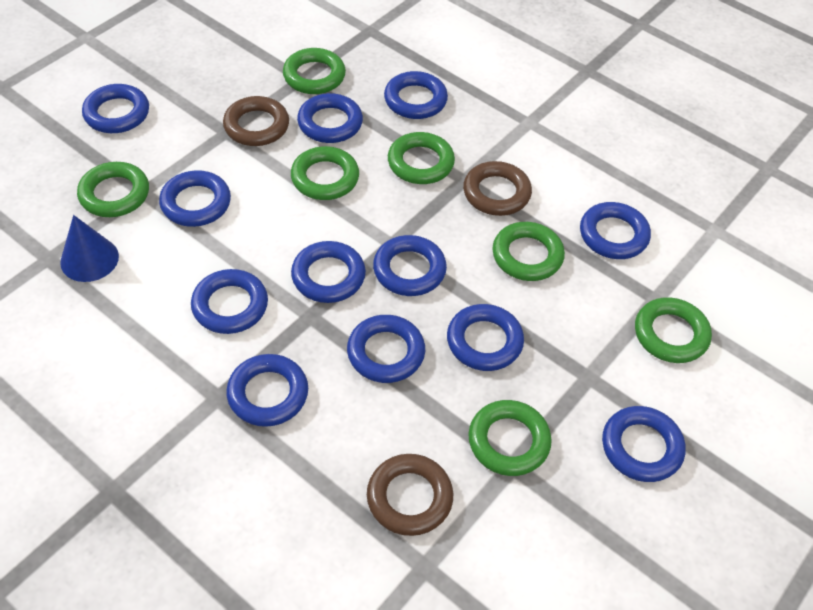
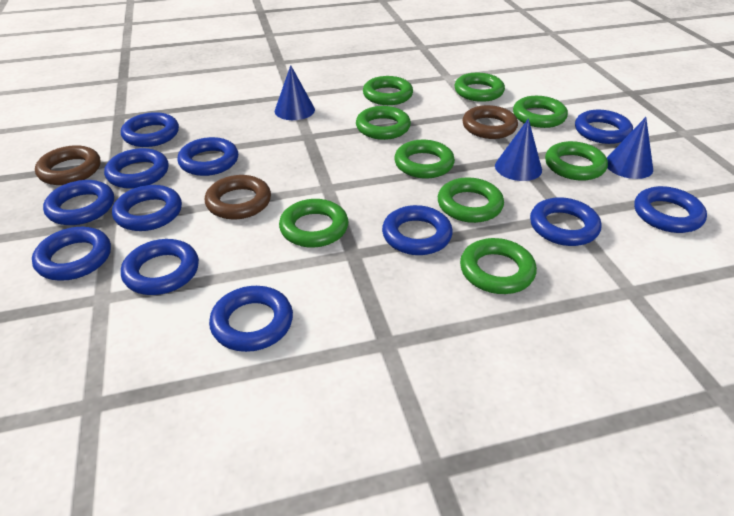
blue cone: 1 -> 3
green ring: 7 -> 9

